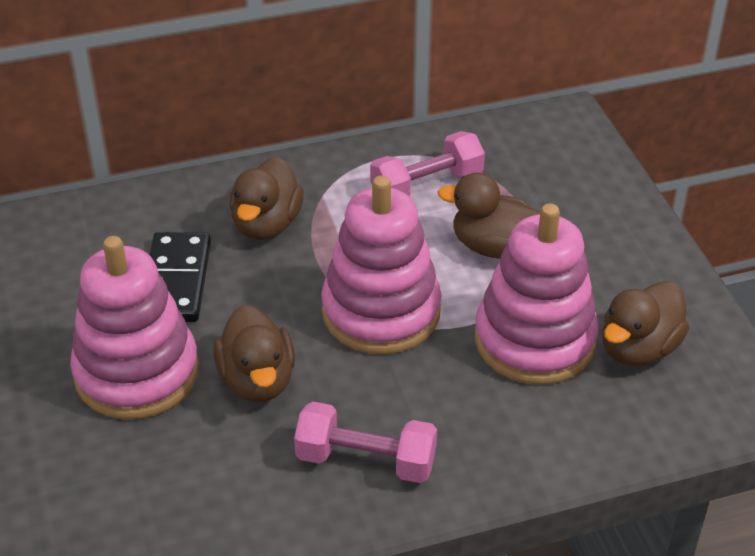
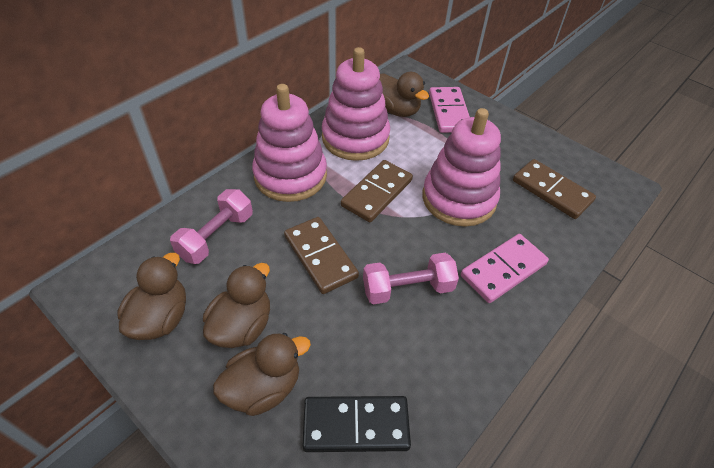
brown domino: 0 -> 3
pink domino: 0 -> 2

